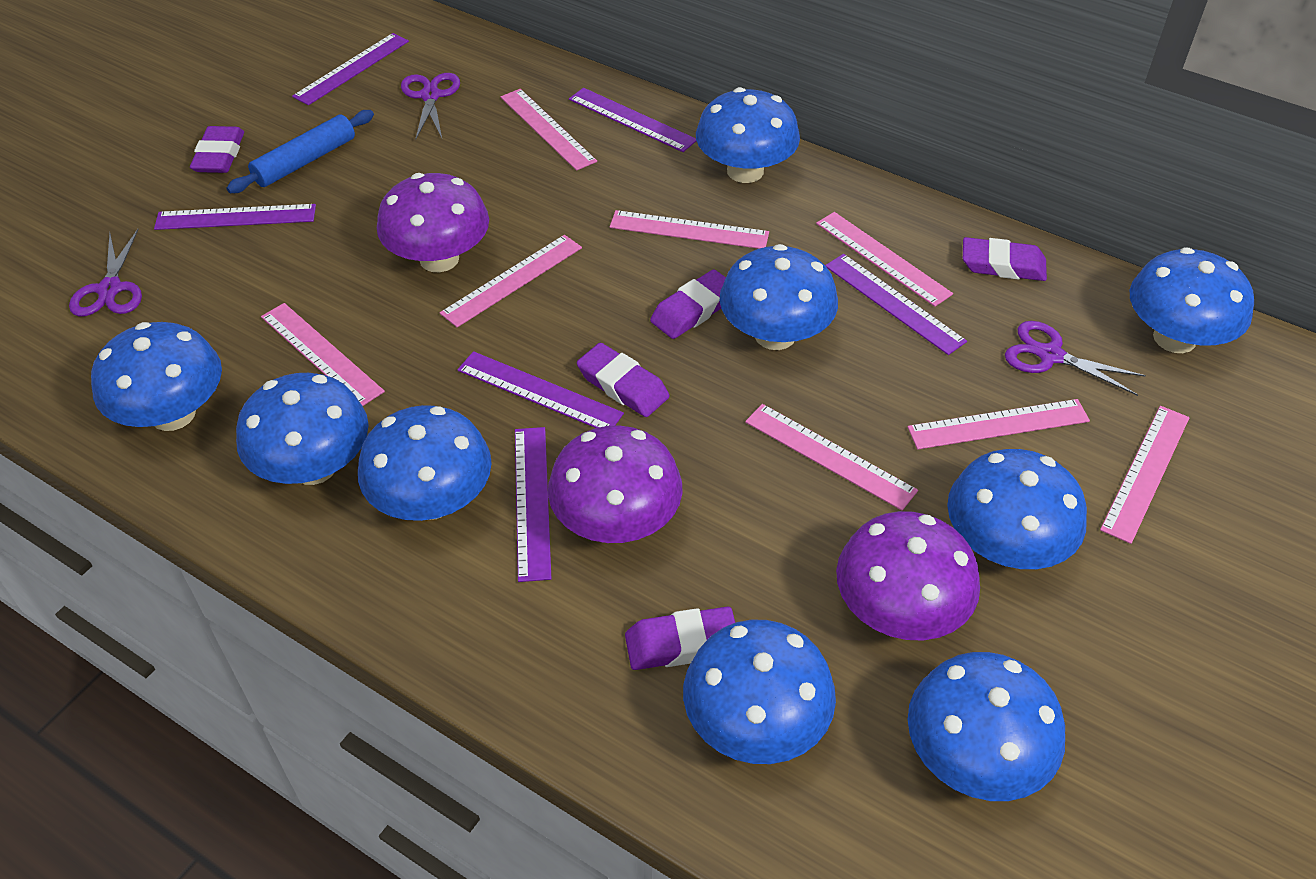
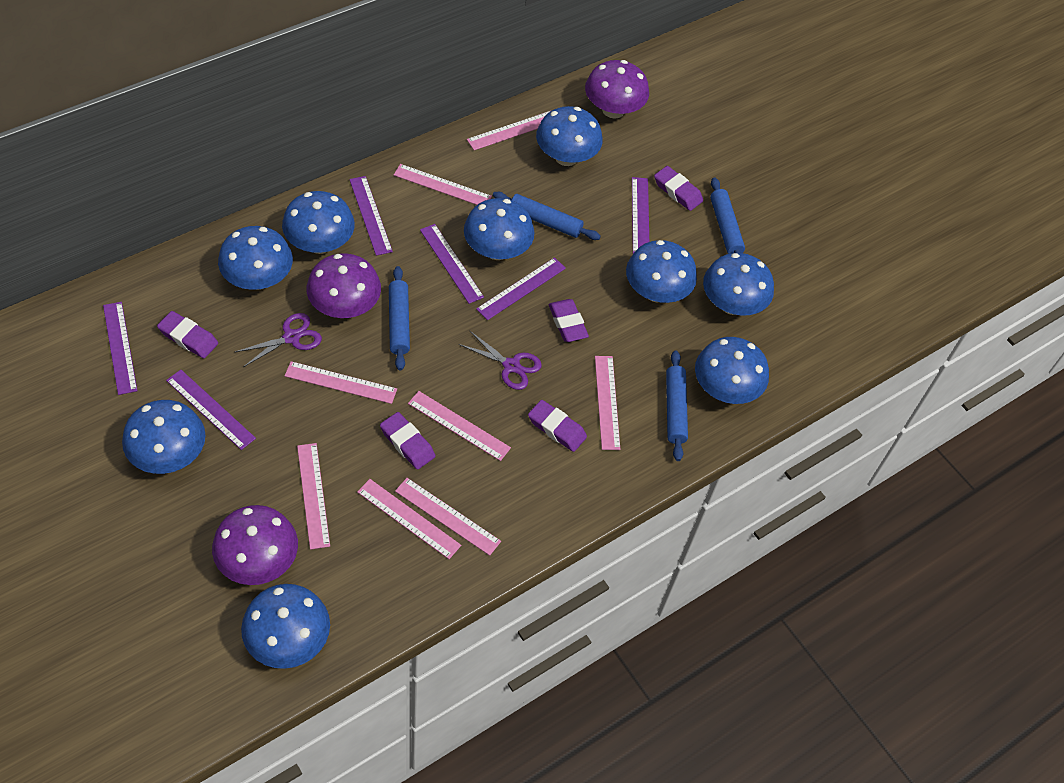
blue rolling pin: 1 -> 4
purple scissors: 3 -> 2

